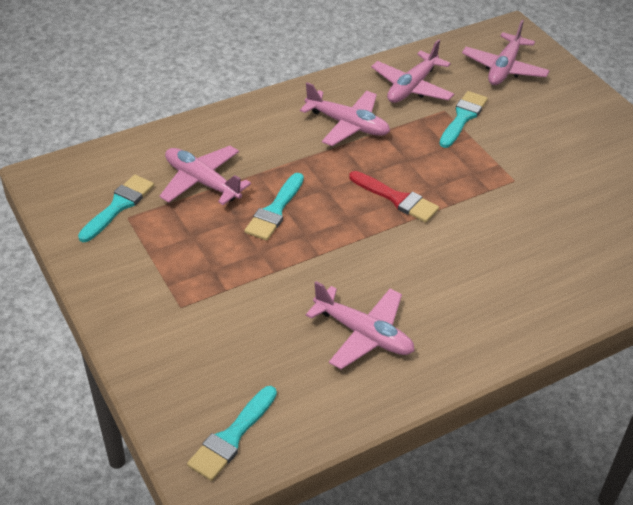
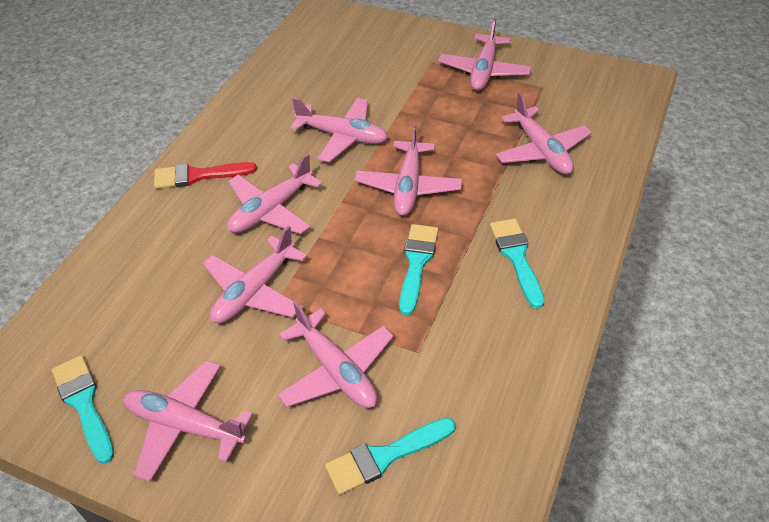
pink plane: 5 -> 8

